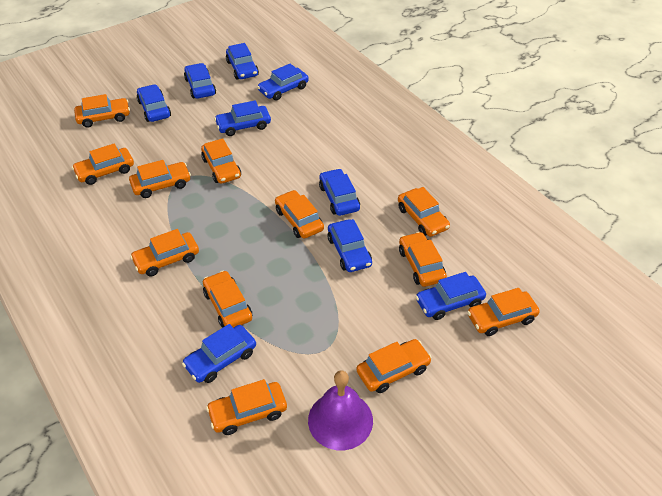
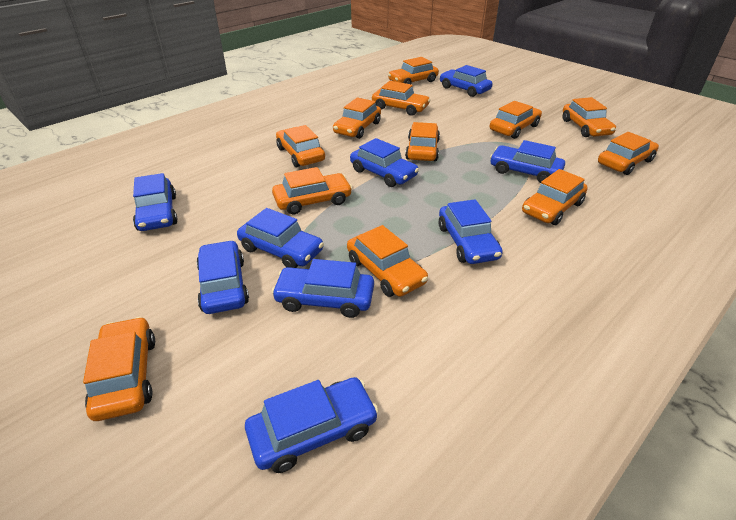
purple bell: 1 -> 0

